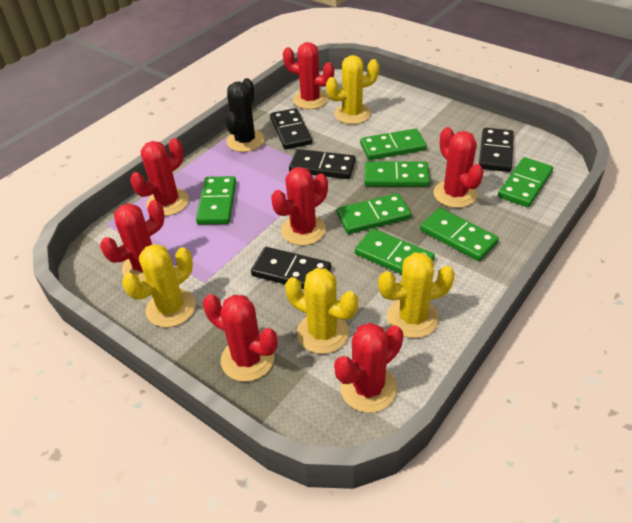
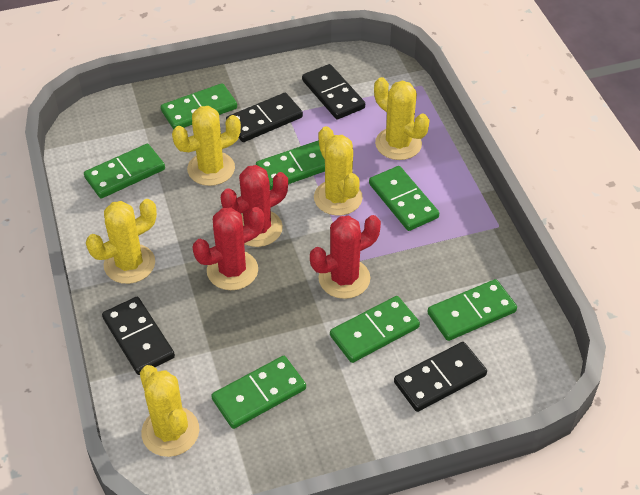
black cactus: 1 -> 0
red cactus: 7 -> 3
yellow cactus: 4 -> 5

